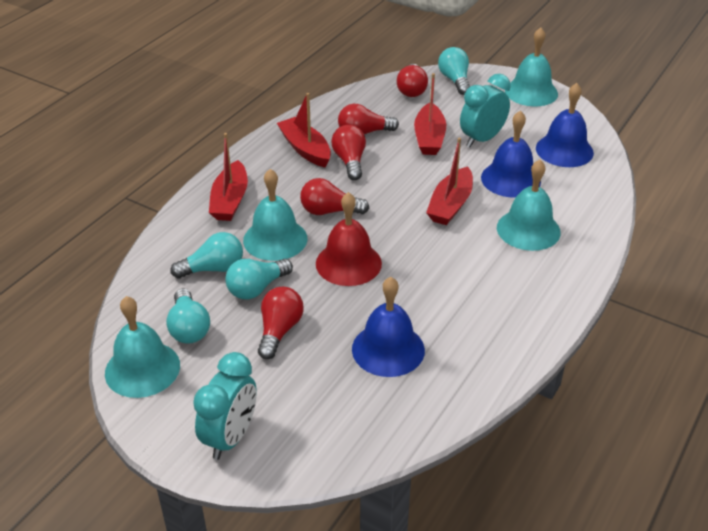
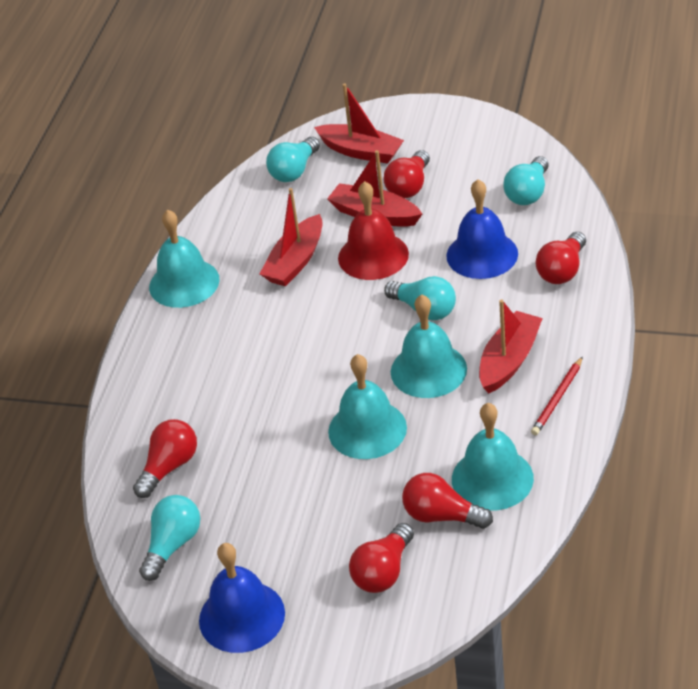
blue bell: 3 -> 2
red pencil: 0 -> 1
turquoise clock: 2 -> 0

